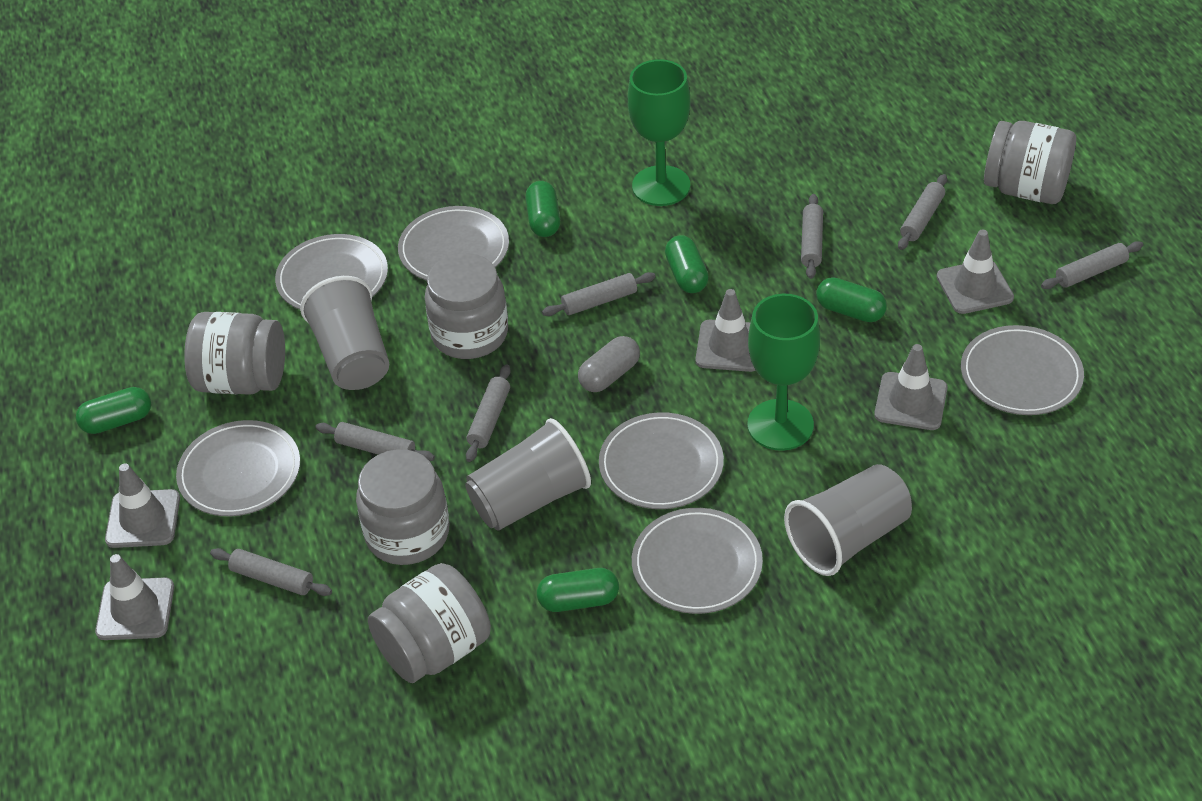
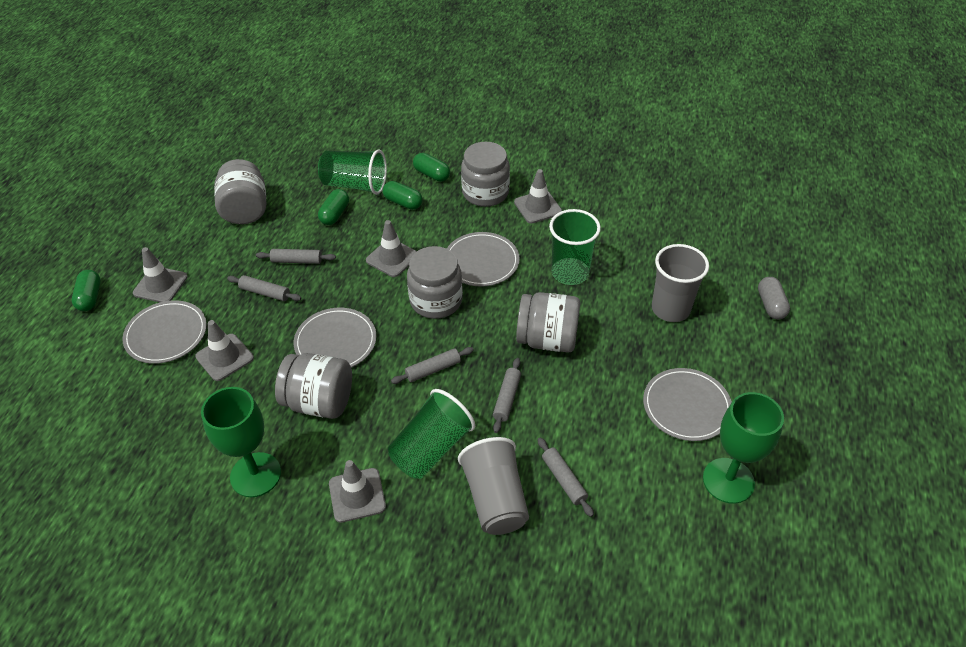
green capsule: 5 -> 4
green cup: 0 -> 3
grey cup: 3 -> 2
grey plate: 6 -> 4
grey rolling pin: 7 -> 5

